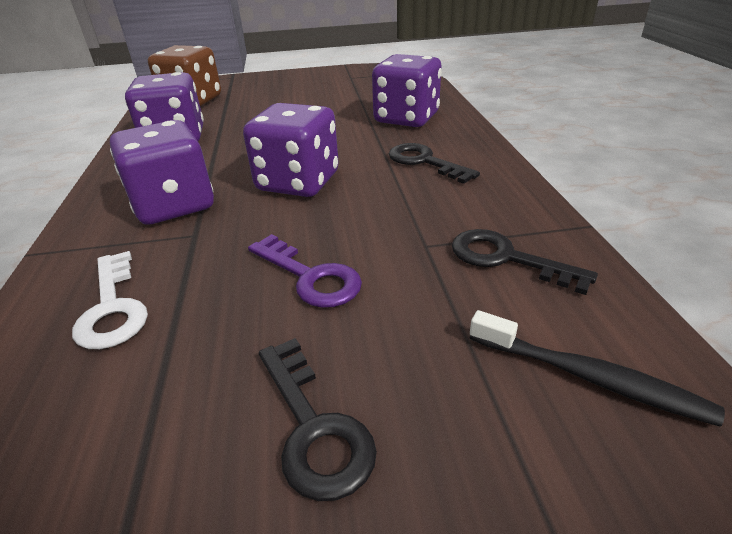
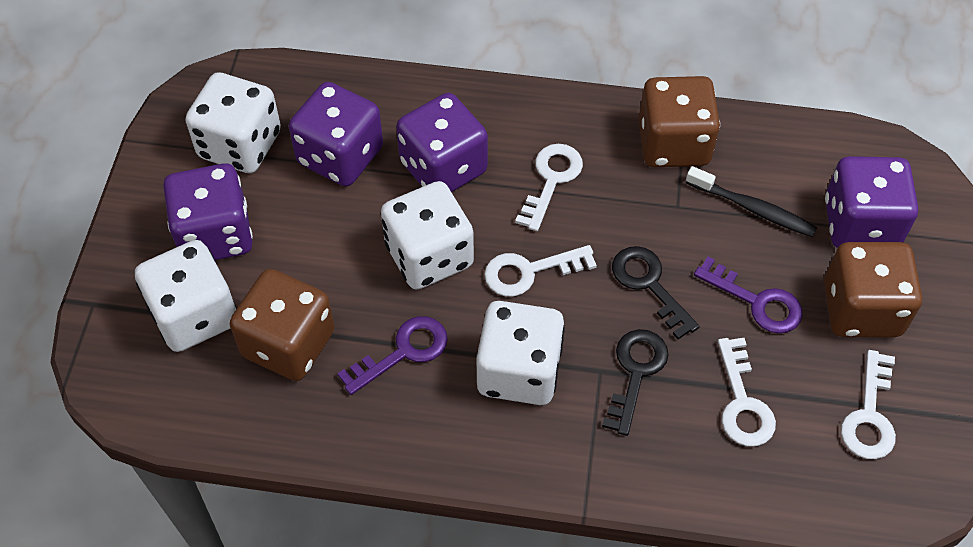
black key: 3 -> 2
brown dice: 1 -> 3
purple key: 1 -> 2
white dice: 0 -> 4
white key: 1 -> 4

